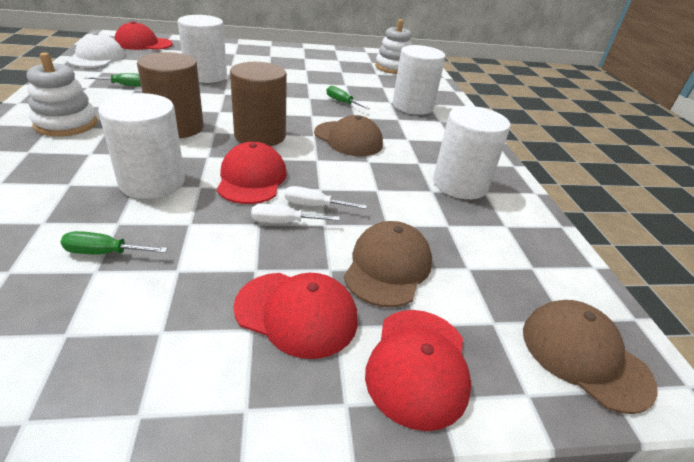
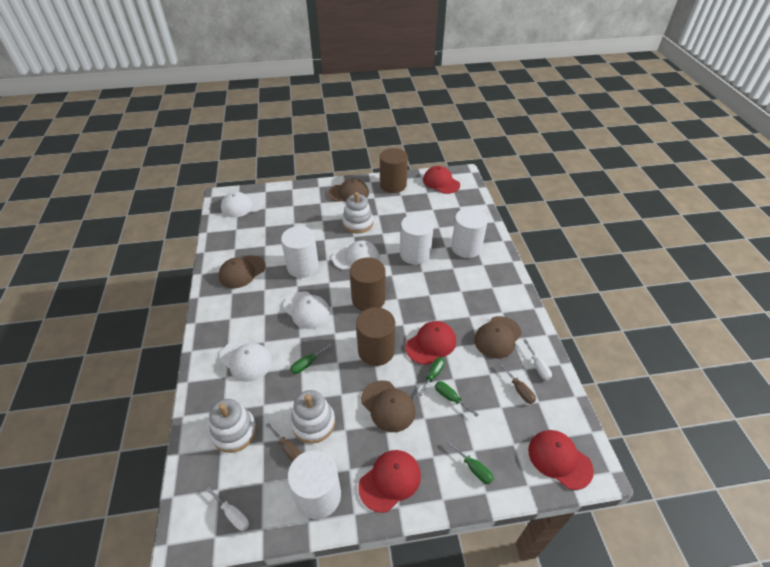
brown cap: 3 -> 4
brown cylinder: 2 -> 3
brown screwdriver: 0 -> 2
green screwdriver: 3 -> 4
white cap: 1 -> 4
white stacking toy: 2 -> 3

